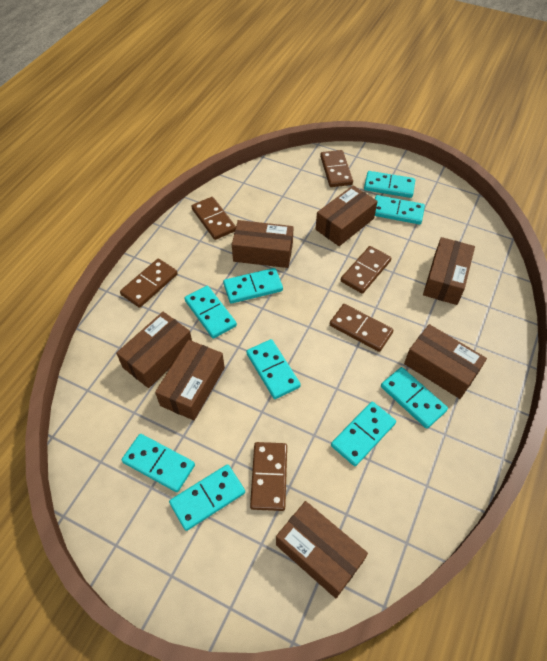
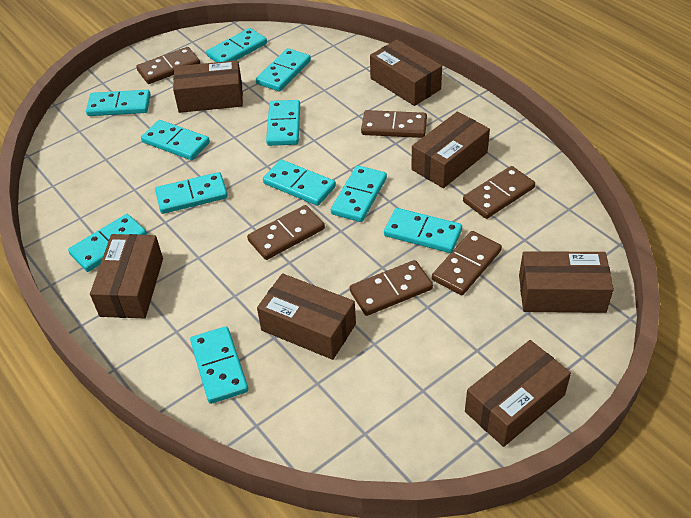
turquoise domino: 9 -> 11

